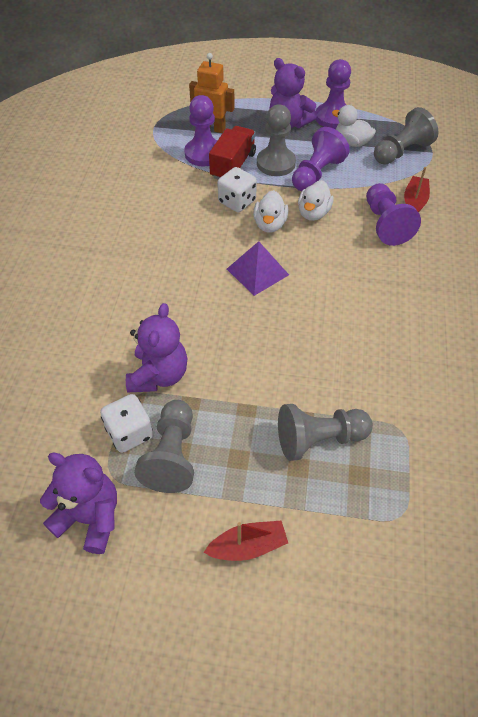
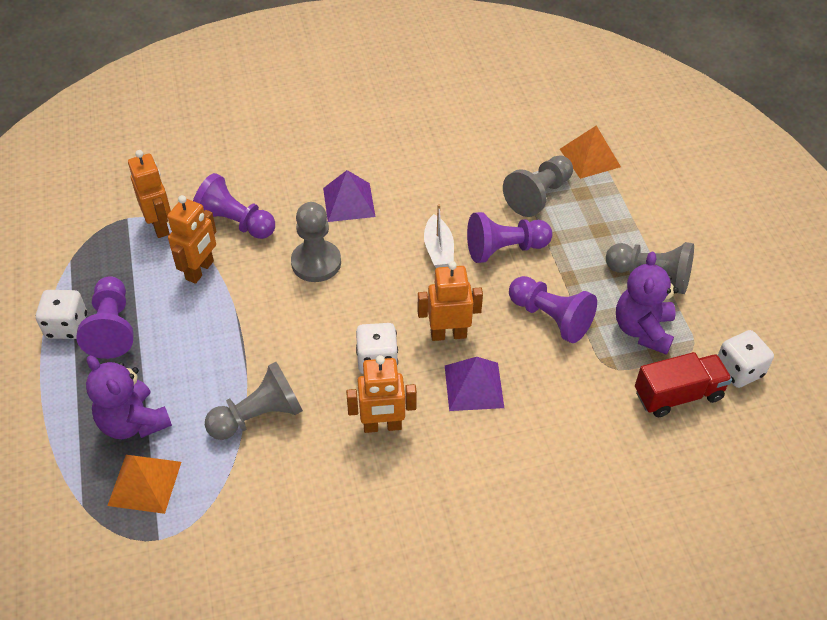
orange pyramid: 0 -> 2
orange robot: 1 -> 4
purple pyramid: 1 -> 2
purple teddy bear: 3 -> 2
red boat: 2 -> 0
white boat: 0 -> 1
white dice: 2 -> 3
white duck: 3 -> 0

